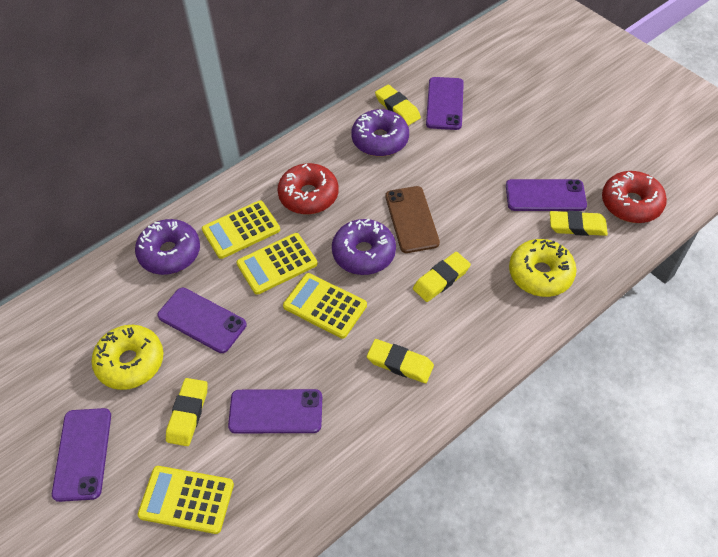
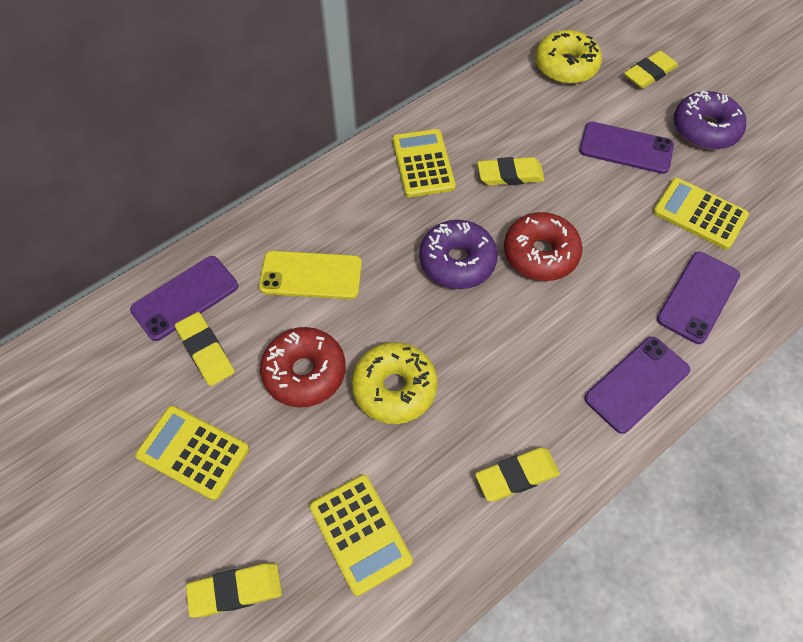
brown phone: 1 -> 0
purple donut: 3 -> 2
purple phone: 5 -> 4
yellow phone: 0 -> 1

